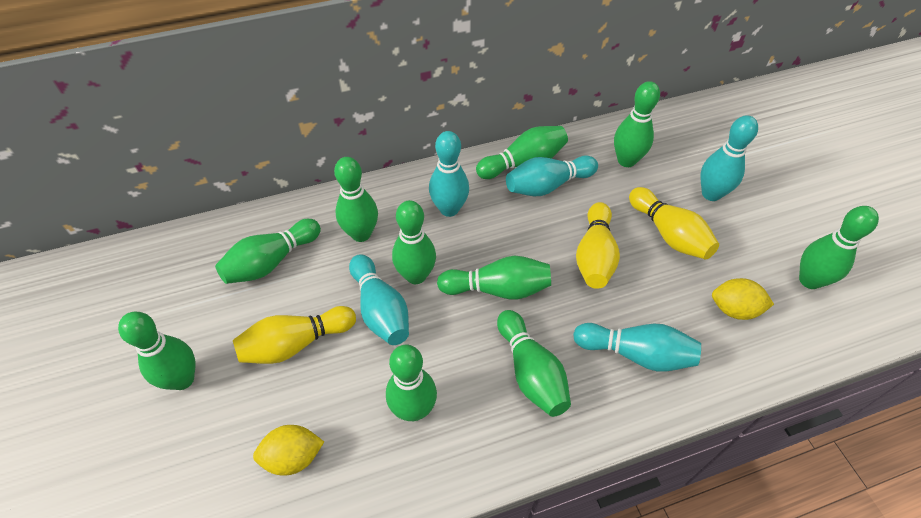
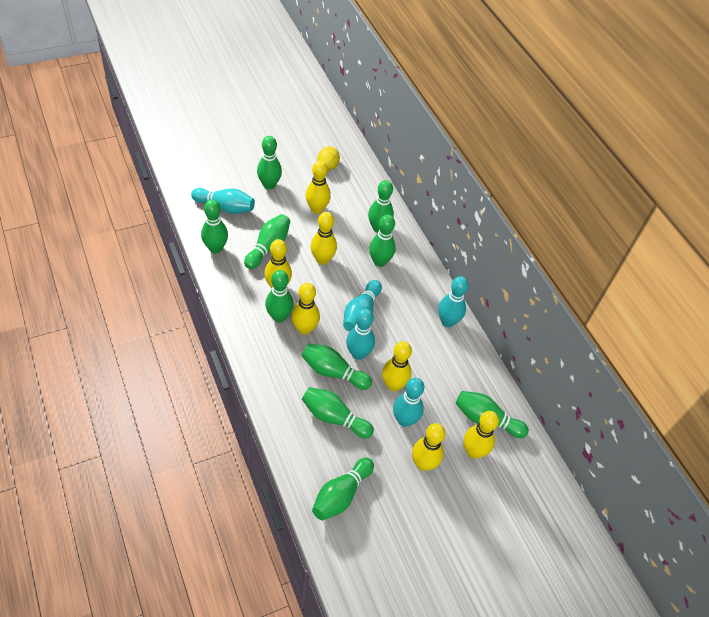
yellow bowling pin: 3 -> 7
yellow lemon: 2 -> 1

